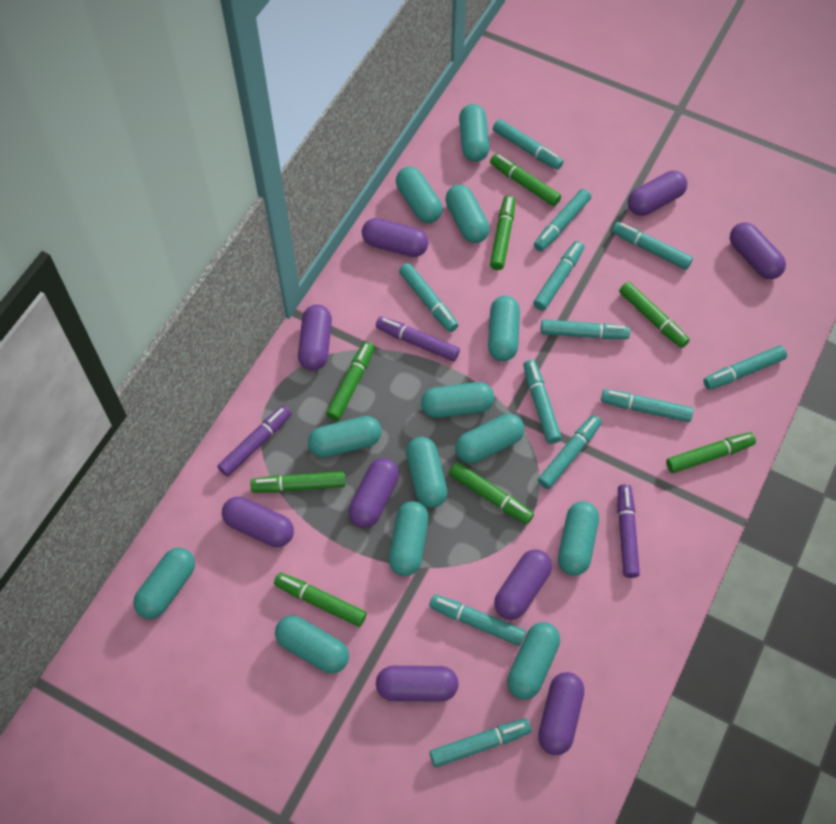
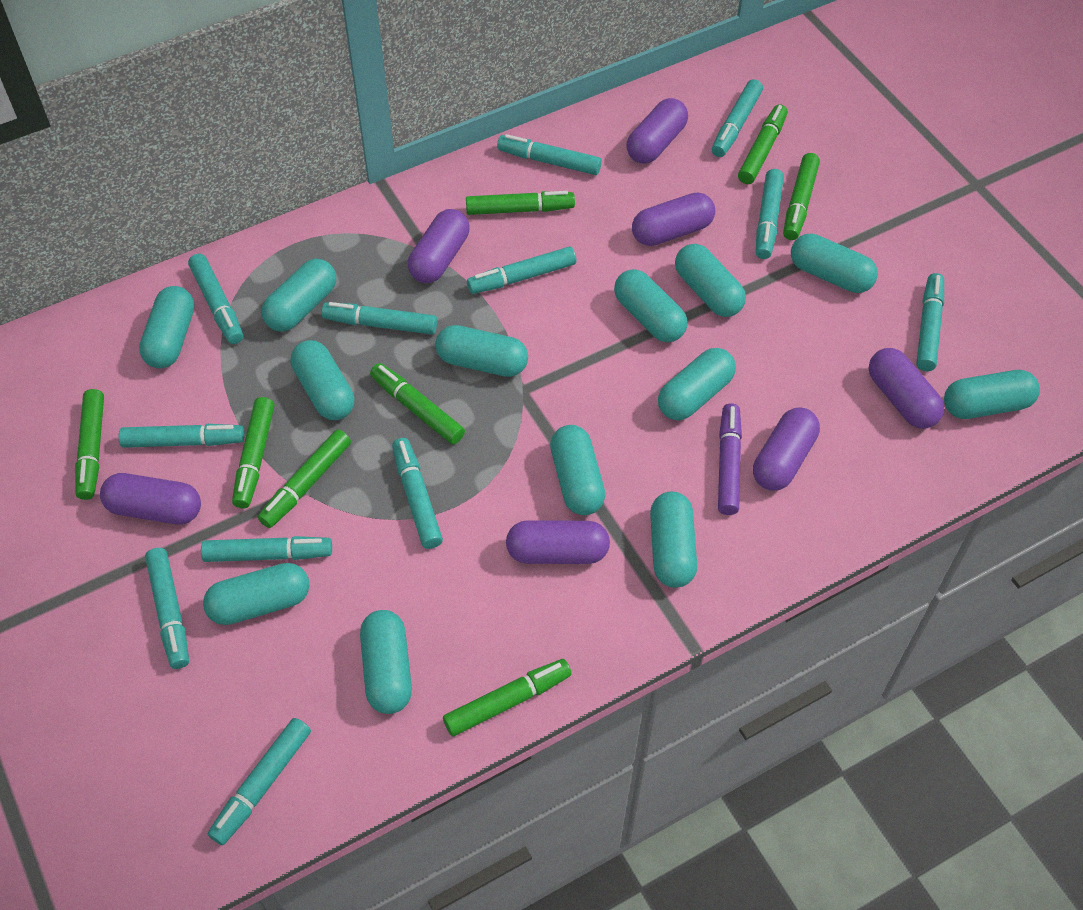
purple capsule: 9 -> 7
purple marker: 3 -> 1

